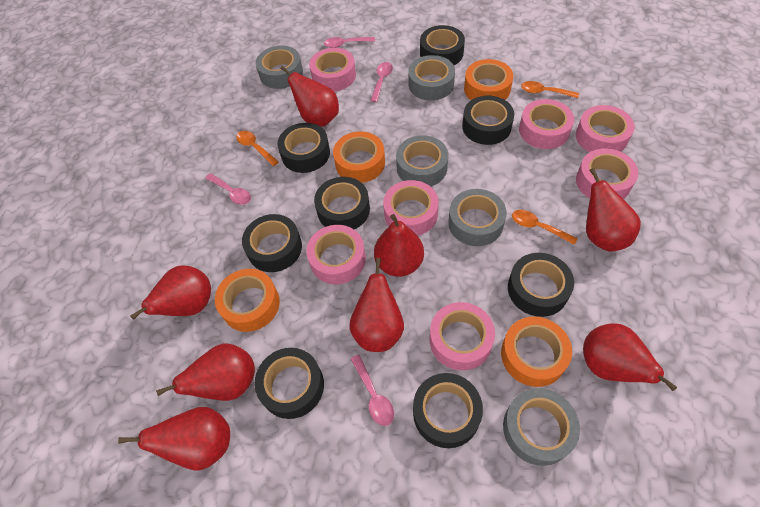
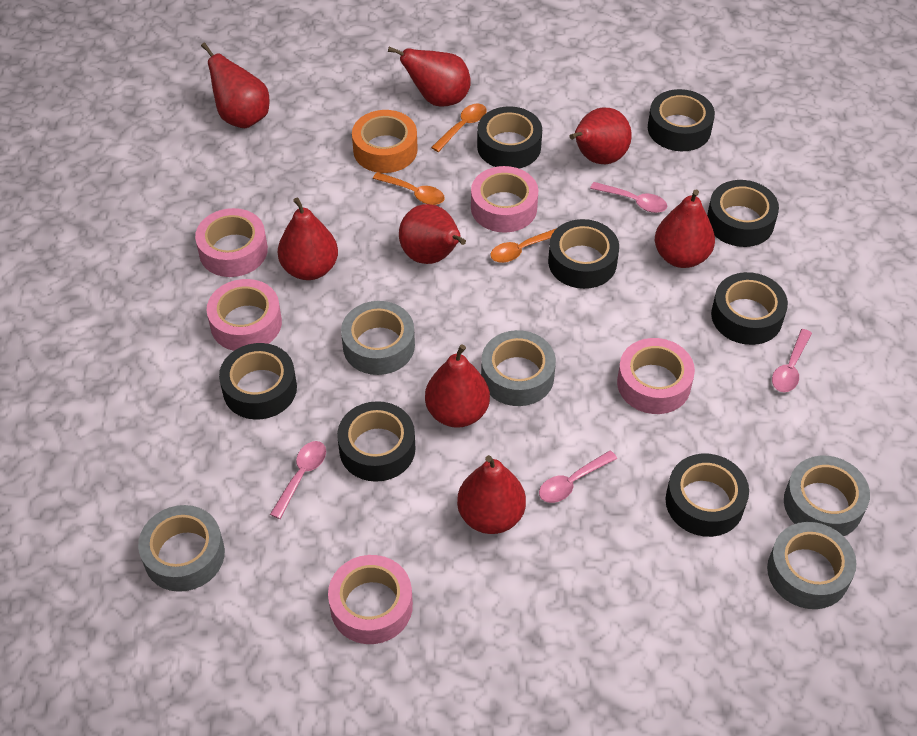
orange tape: 4 -> 1
pink tape: 7 -> 5

